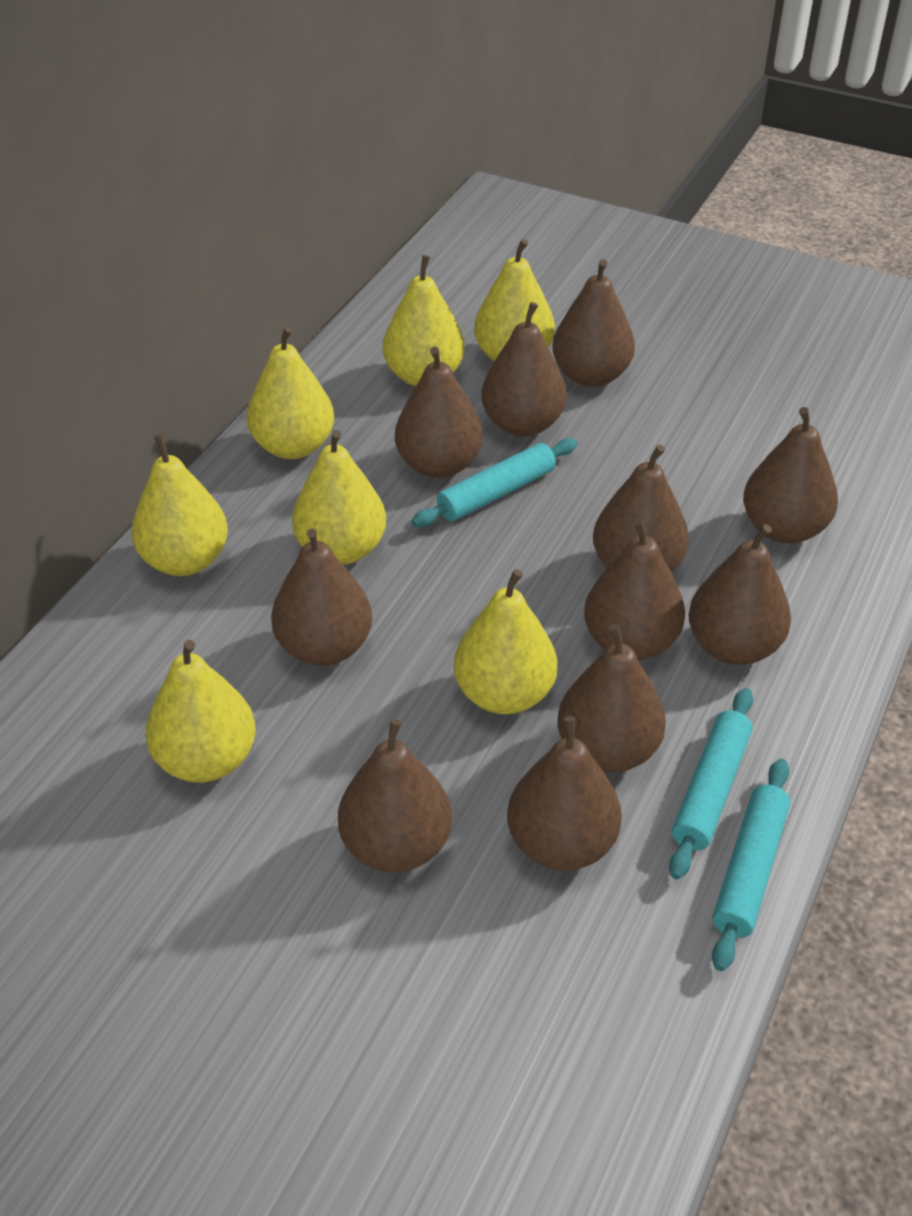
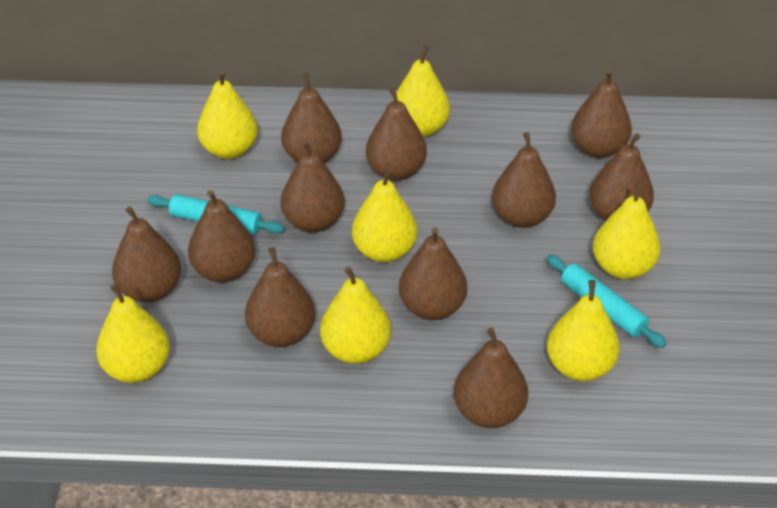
turquoise rolling pin: 3 -> 2

